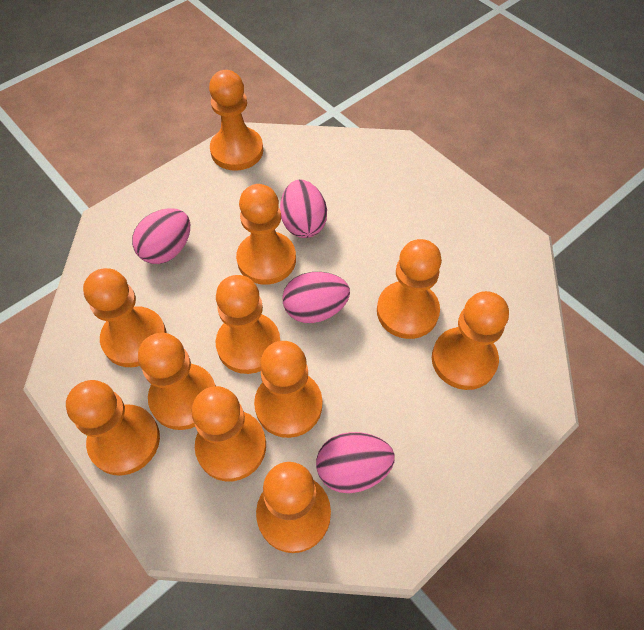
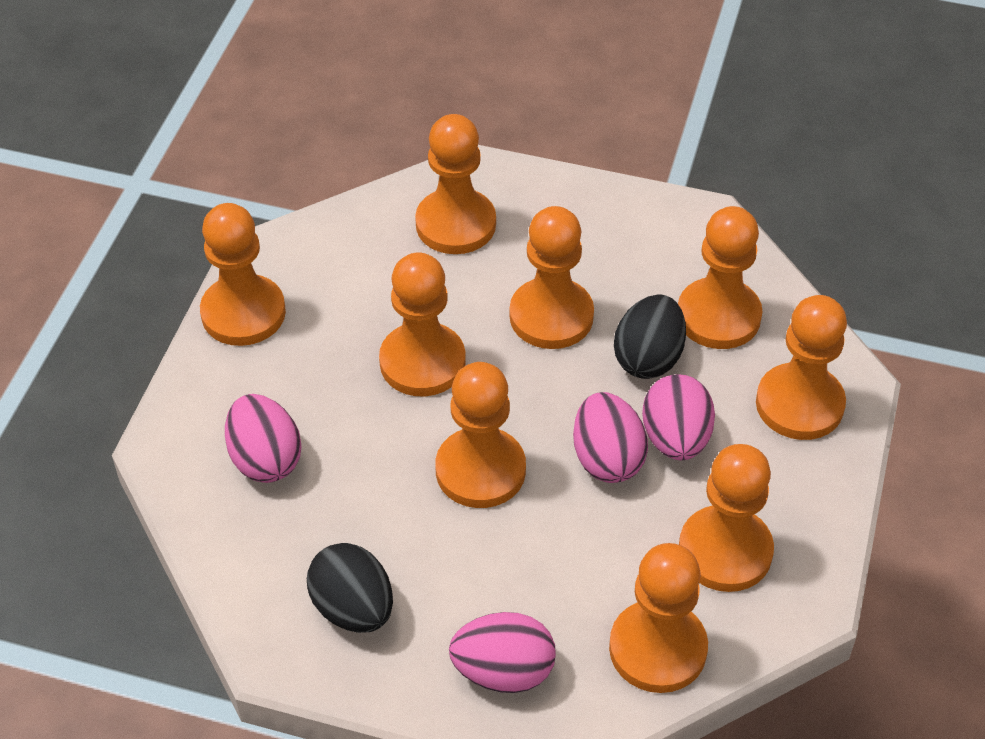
black egg: 0 -> 2
orange pawn: 11 -> 9

